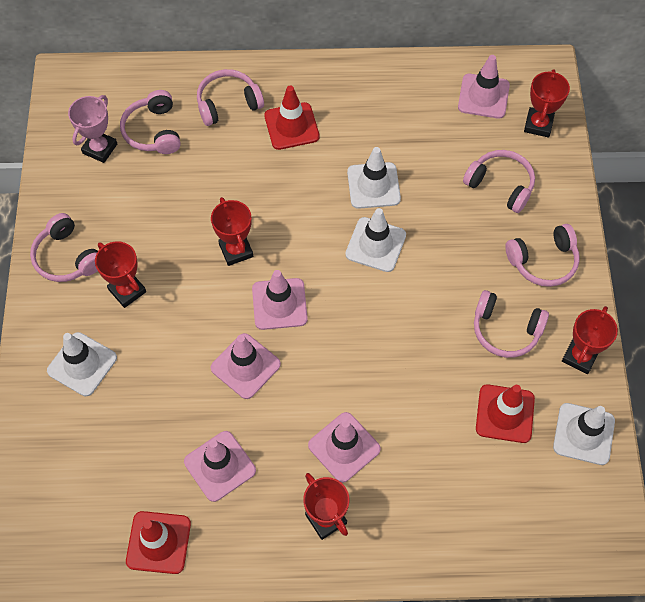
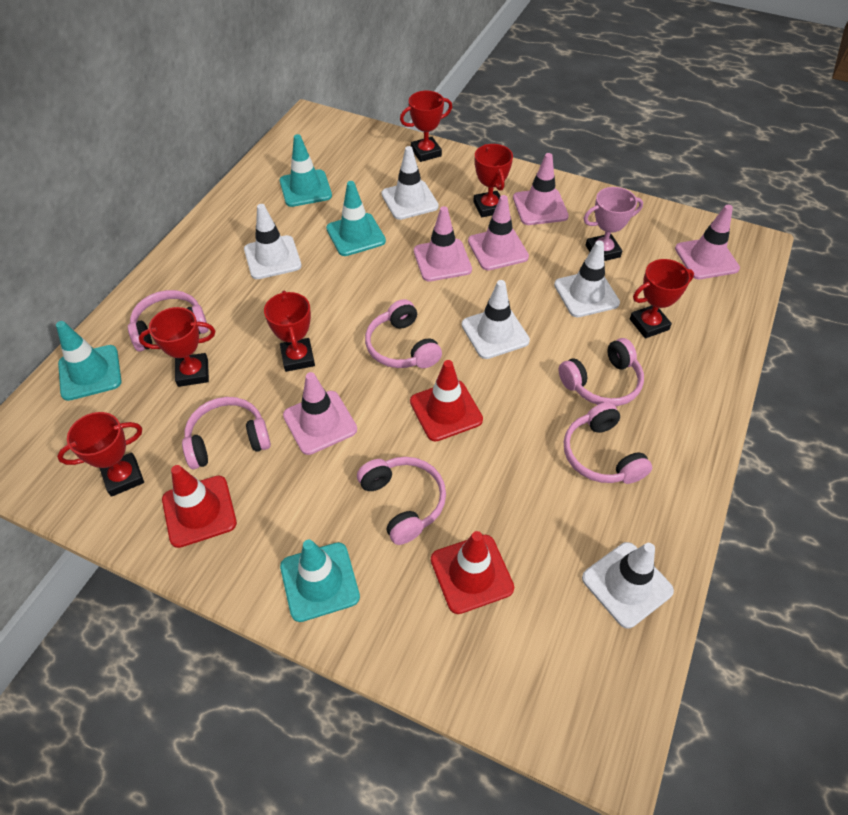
red trophy: 5 -> 6
turquoise traffic cone: 0 -> 4
white traffic cone: 4 -> 5

